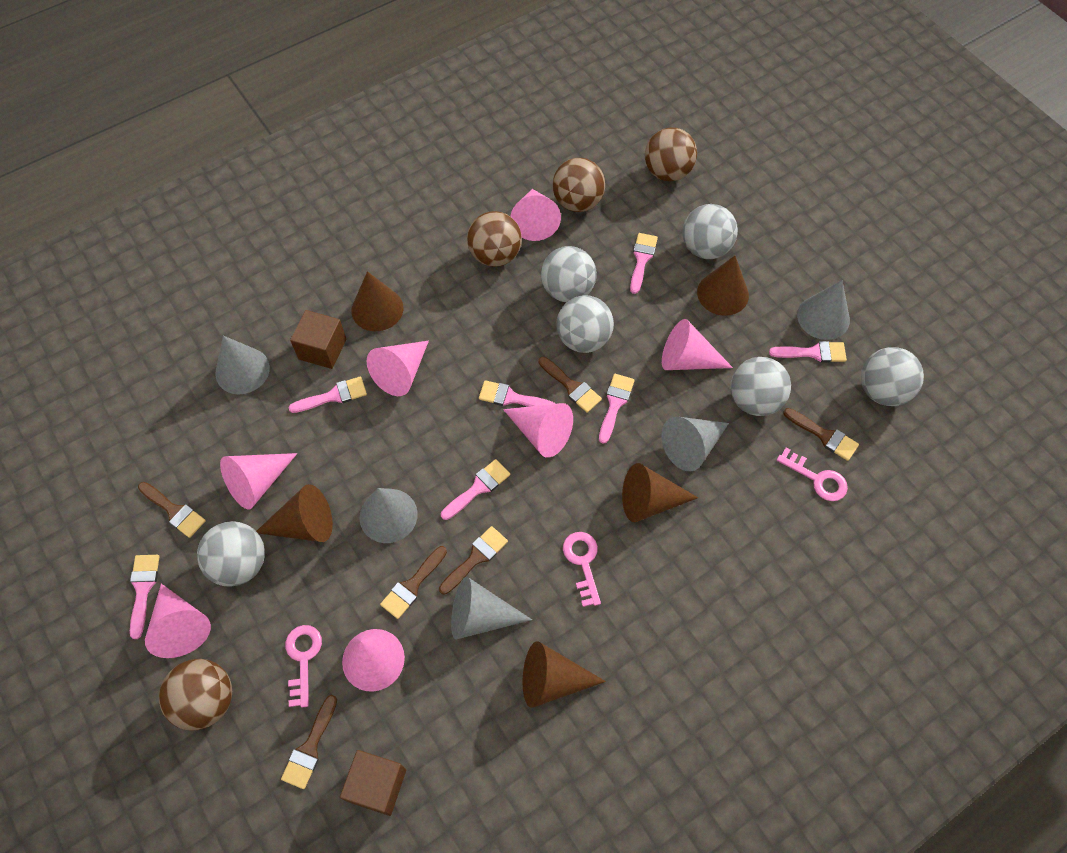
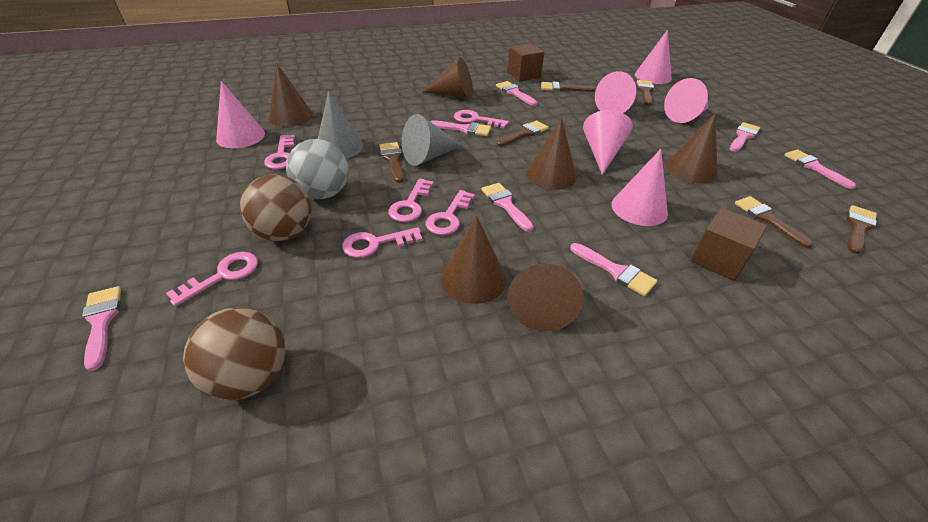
brown ball: 4 -> 2
brown cone: 5 -> 6
grey ball: 6 -> 1
grey cone: 5 -> 2
pink cone: 7 -> 6
pink key: 3 -> 6

